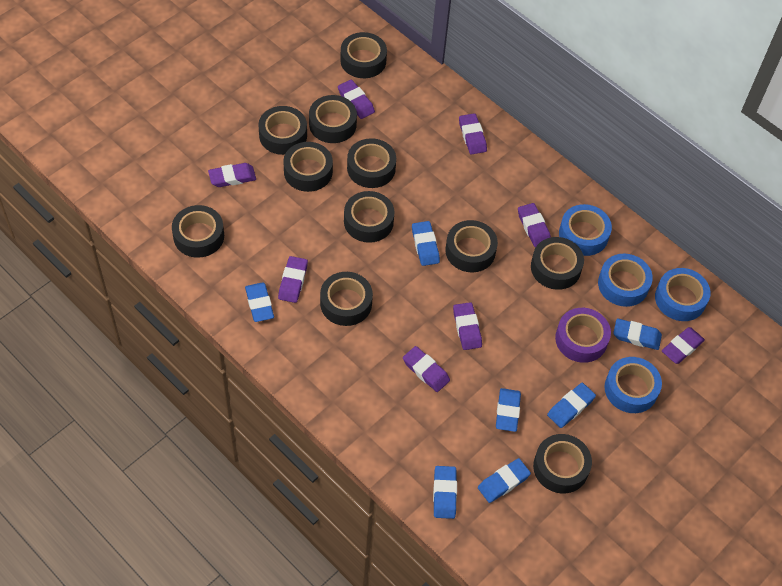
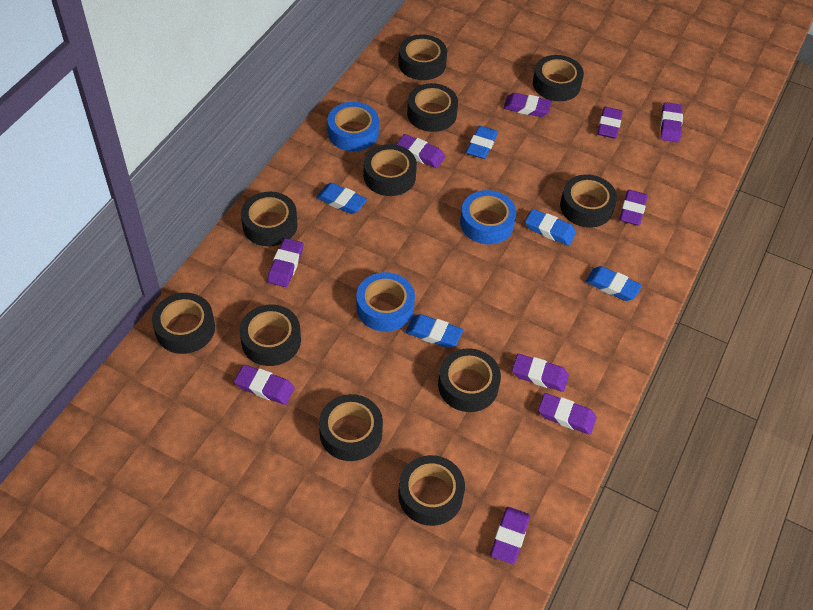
blue eraser: 7 -> 5
blue tape: 4 -> 3
purple eraser: 8 -> 10
purple tape: 1 -> 0

